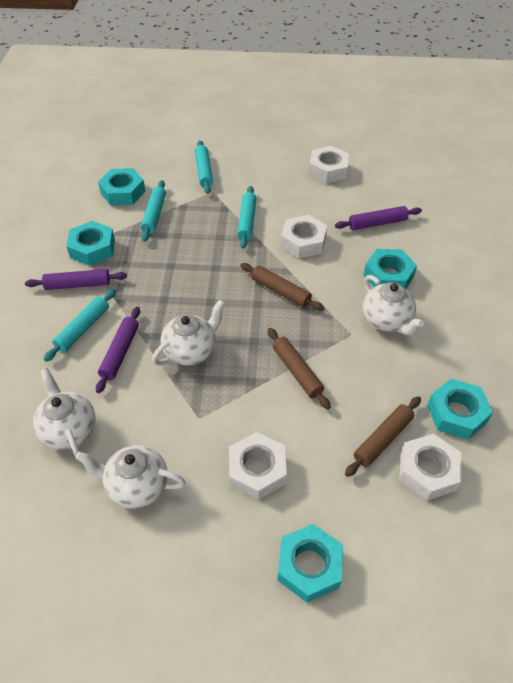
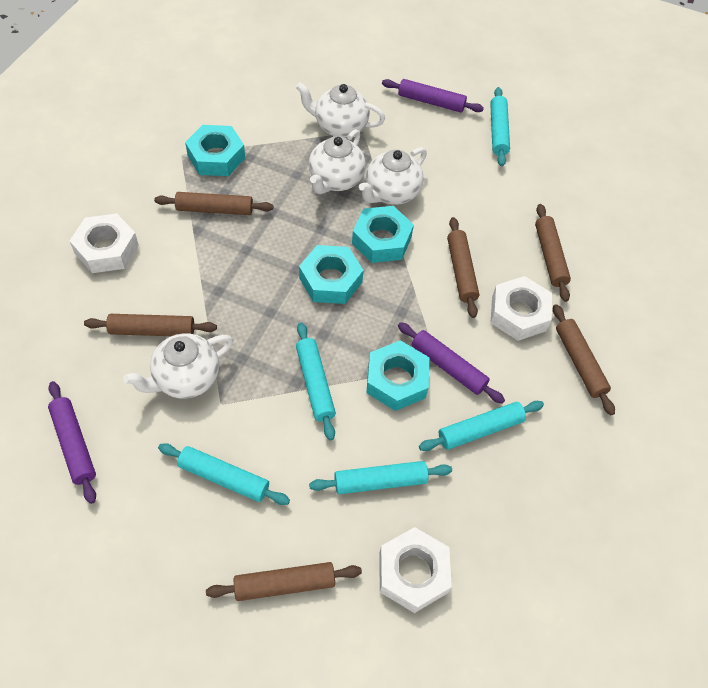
brown rolling pin: 3 -> 6
turquoise nut: 5 -> 4
turquoise rolling pin: 4 -> 5
white nut: 4 -> 3

